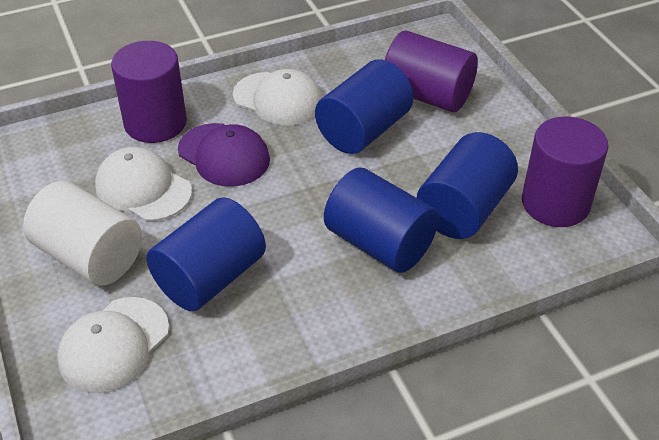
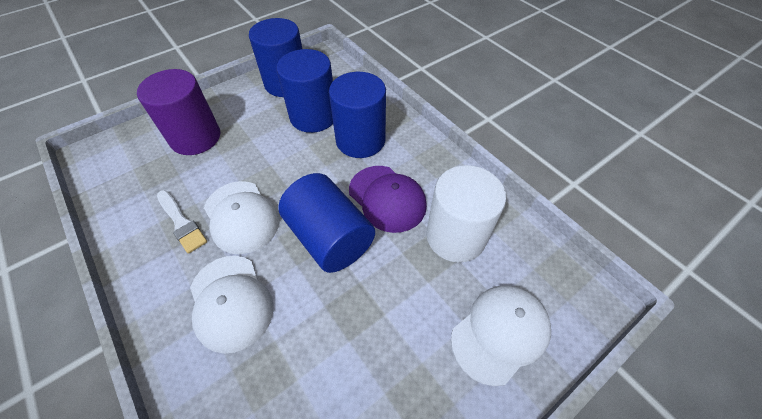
purple cylinder: 3 -> 1
white brush: 0 -> 1

